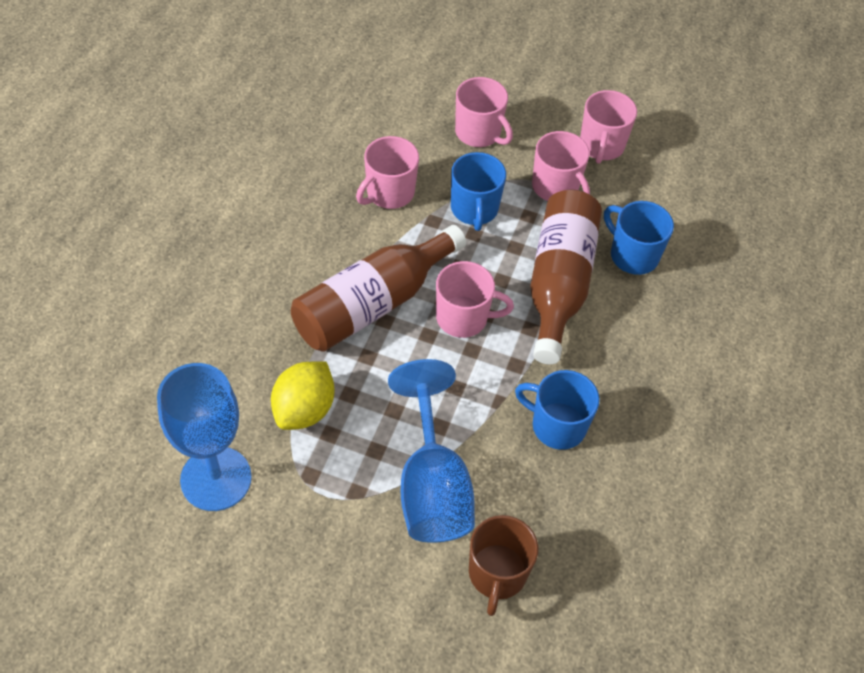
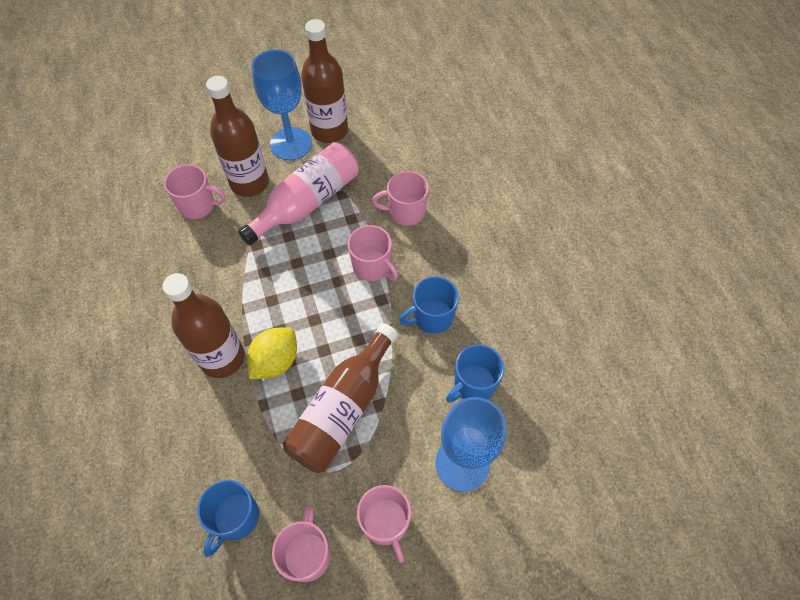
brown bottle: 2 -> 4
brown mug: 1 -> 0
pink bottle: 0 -> 1

